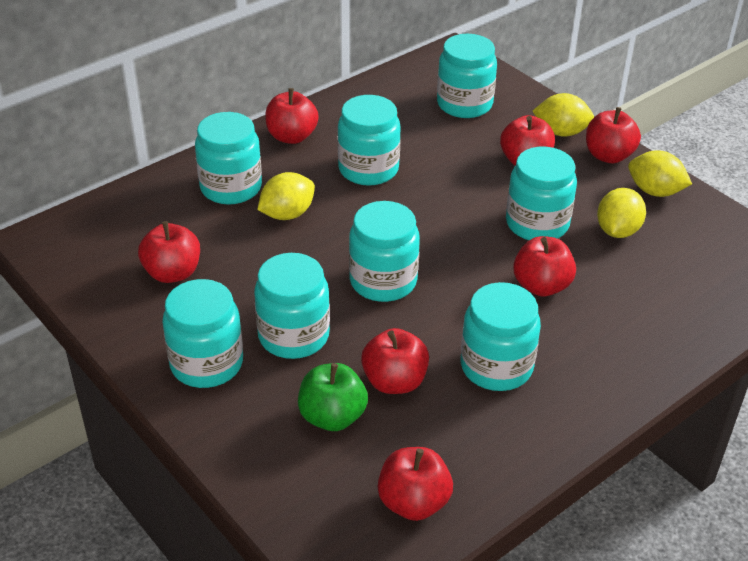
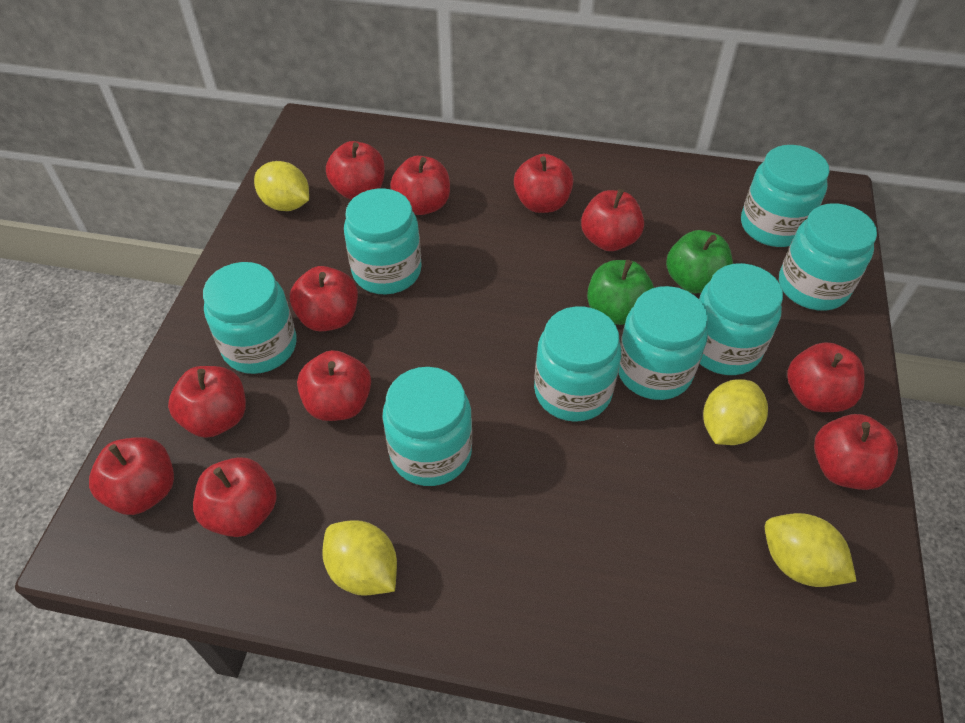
green apple: 1 -> 2
red apple: 7 -> 11

